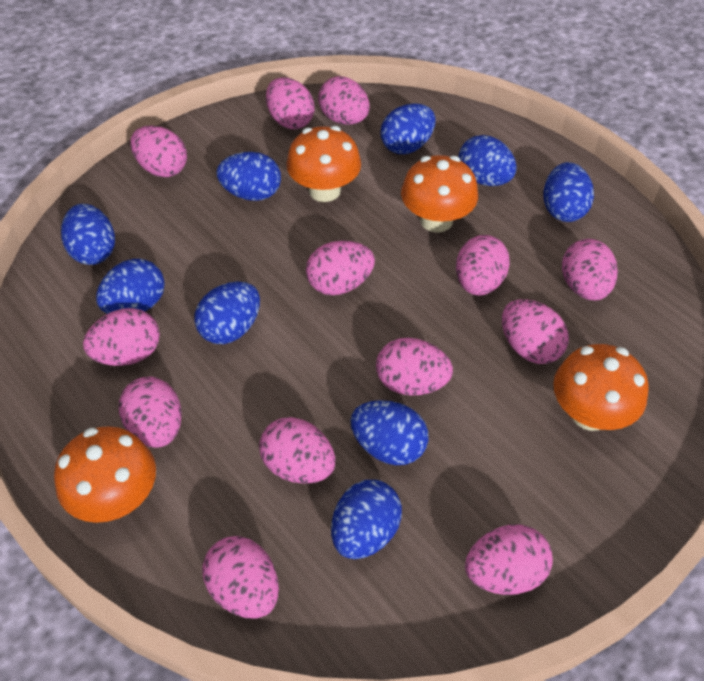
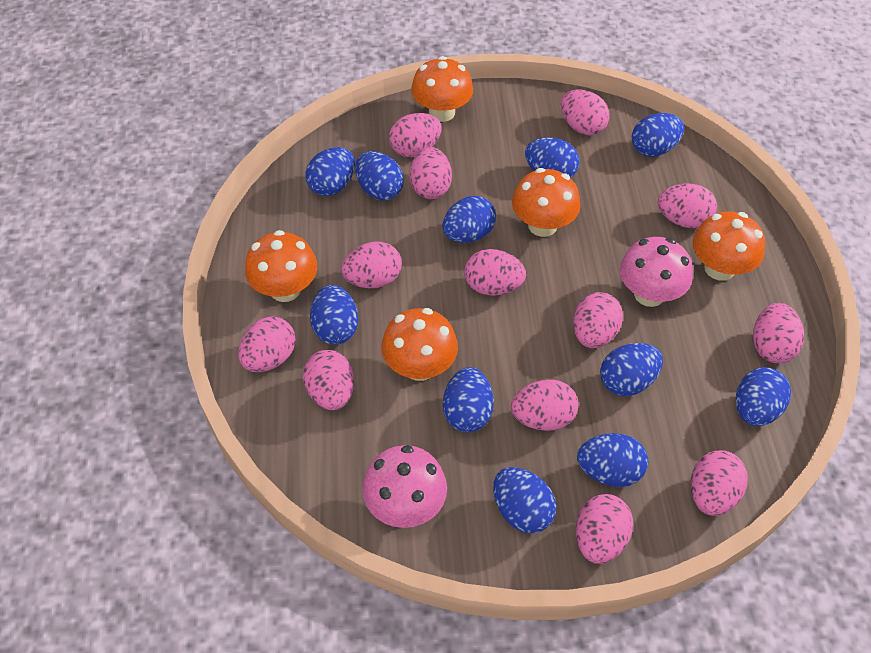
blue egg: 9 -> 11
orange mushroom: 4 -> 5
pink mushroom: 0 -> 2

